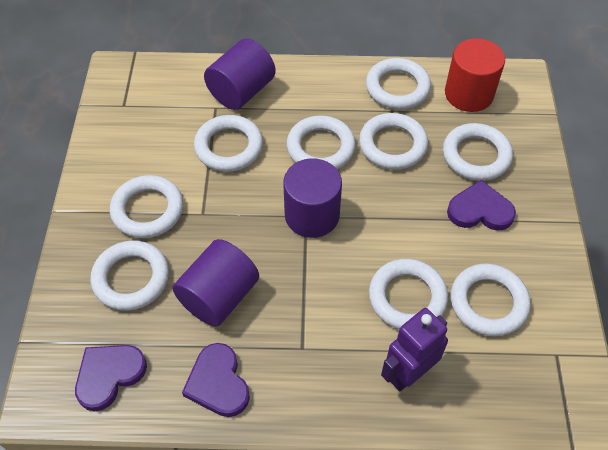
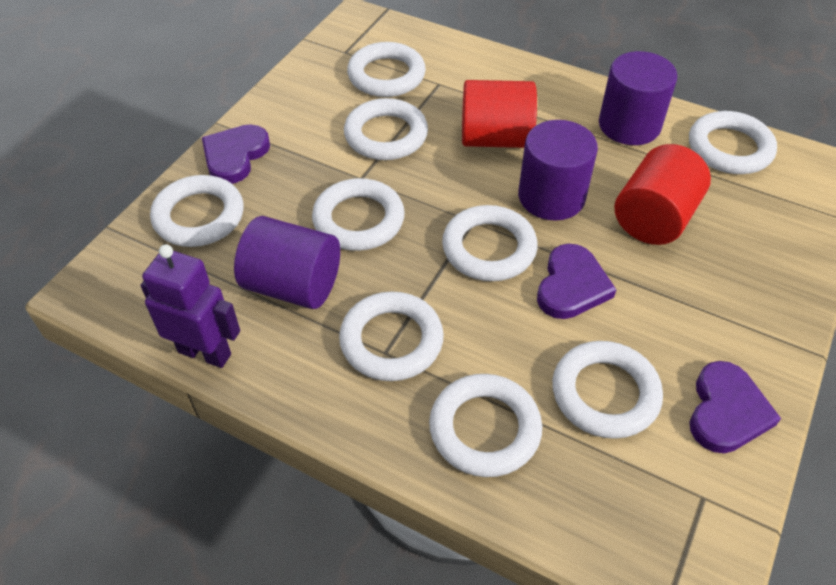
red cylinder: 1 -> 2

